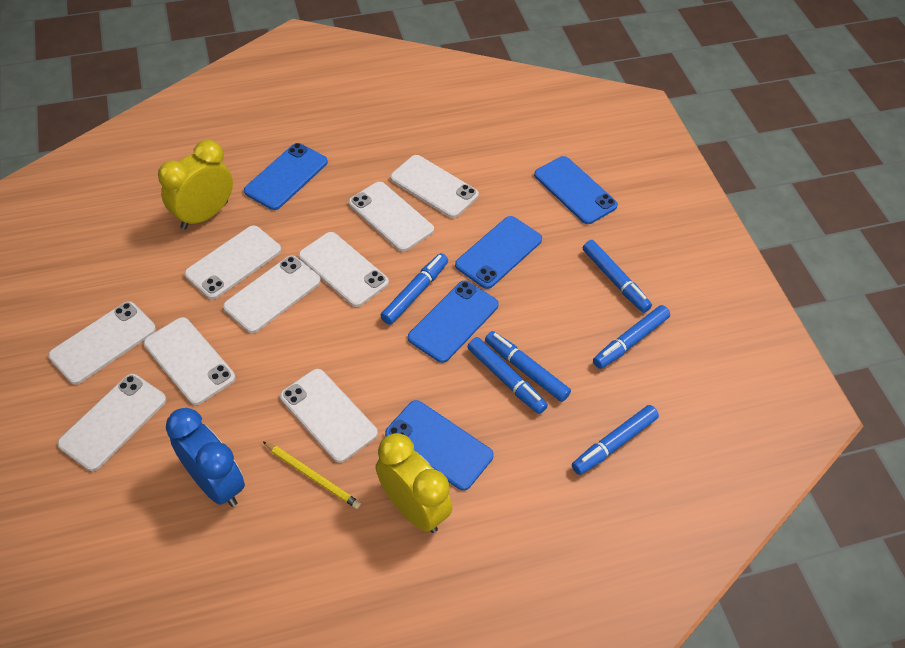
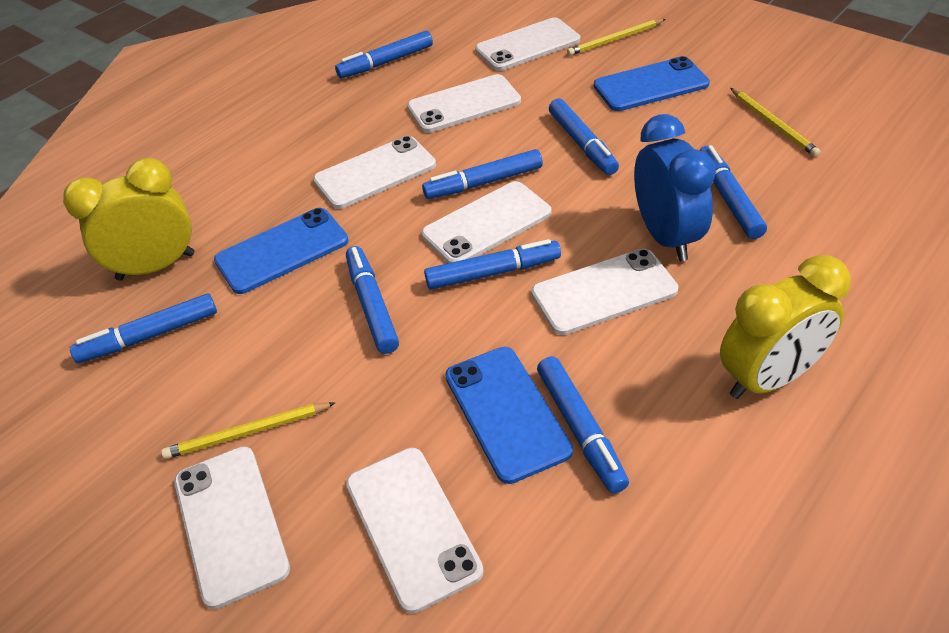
blue marker: 6 -> 8
blue phone: 5 -> 3
white phone: 9 -> 7
yellow pencil: 1 -> 3

